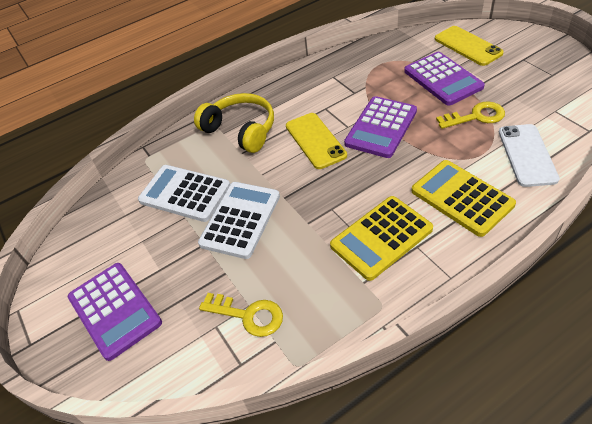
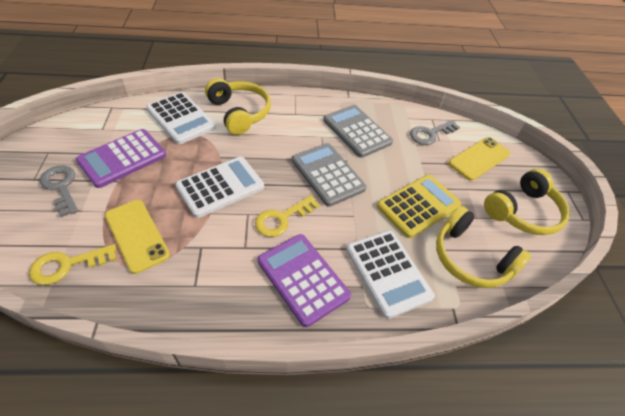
grey calculator: 0 -> 2
grey key: 0 -> 2
purple calculator: 3 -> 2
white calculator: 2 -> 3
white phone: 1 -> 0
yellow calculator: 2 -> 1
yellow headphones: 1 -> 3

